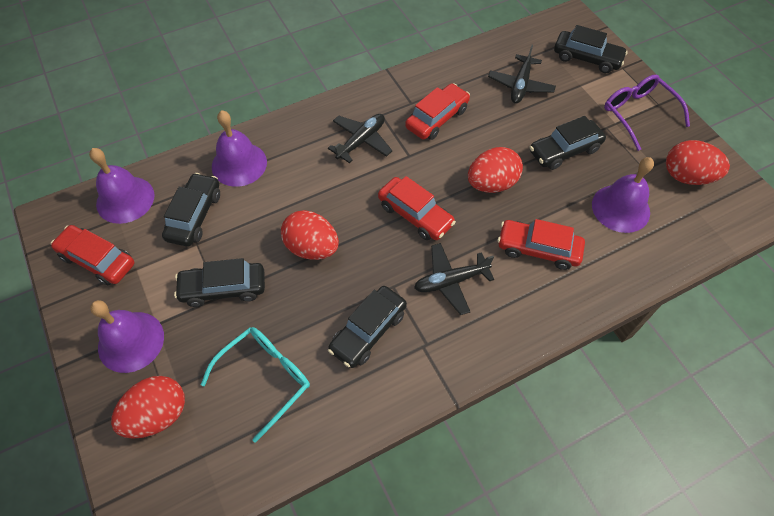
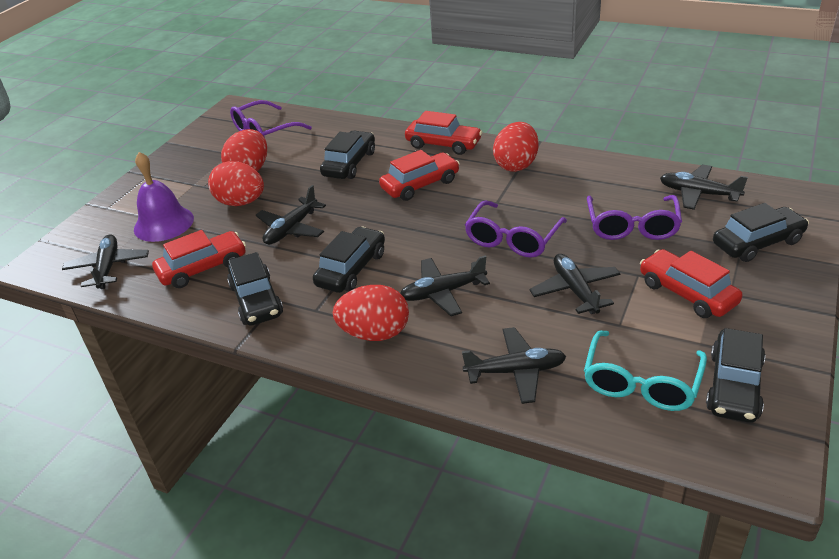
black plane: 3 -> 6
purple bell: 4 -> 1
purple glasses: 1 -> 3

